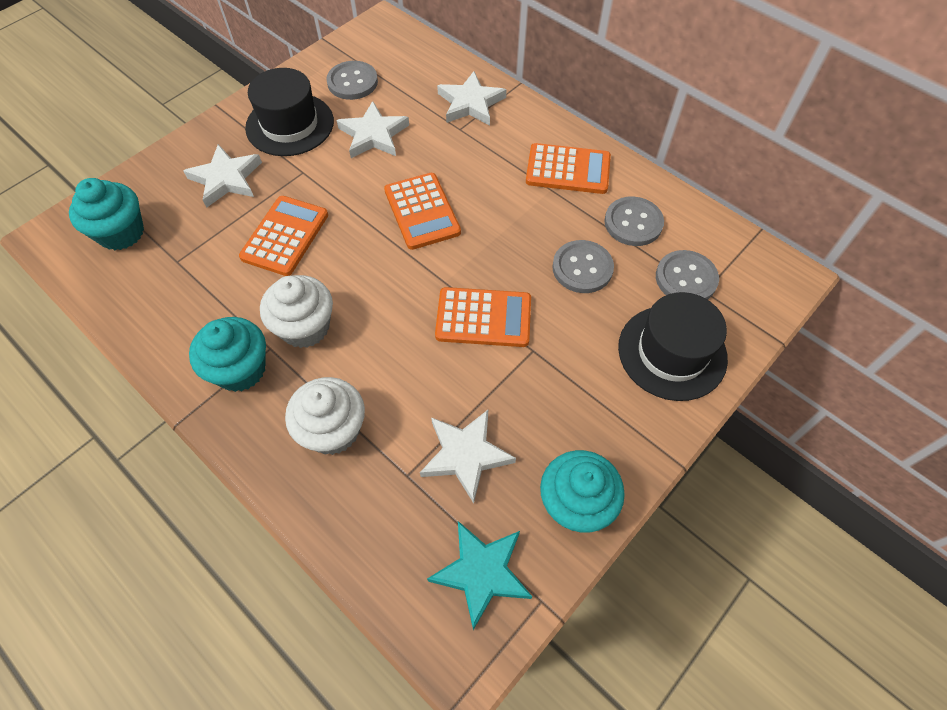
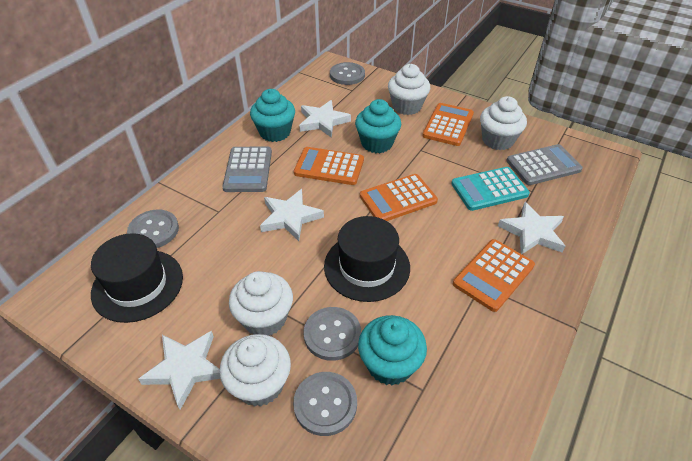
grey calculator: 0 -> 2
turquoise calculator: 0 -> 1
turquoise star: 1 -> 0
white cupcake: 2 -> 4

